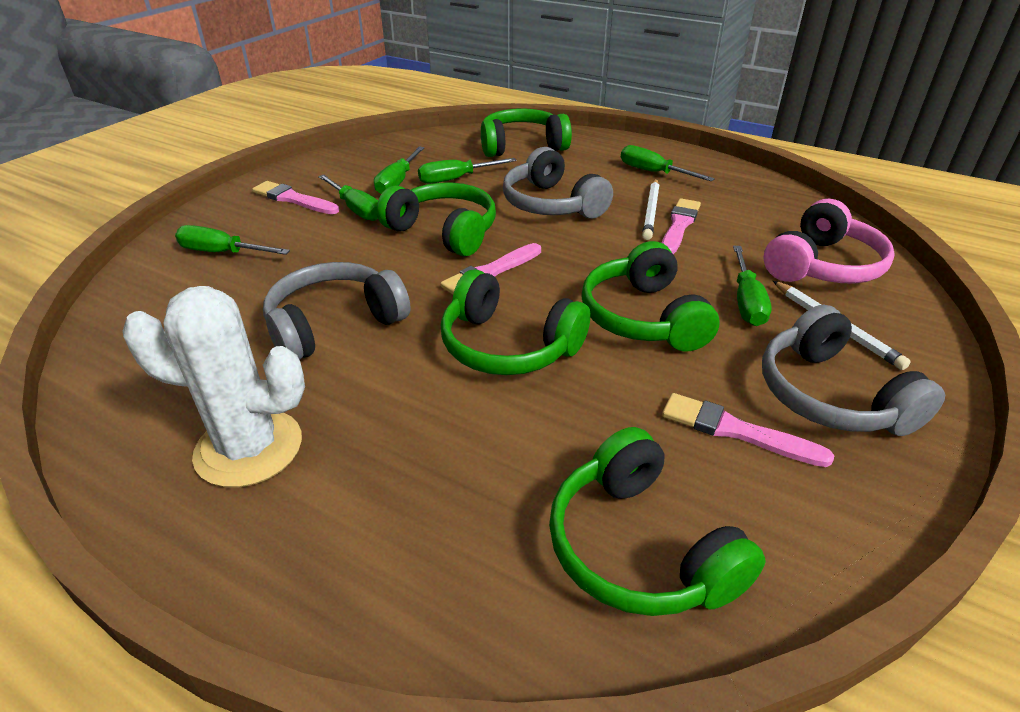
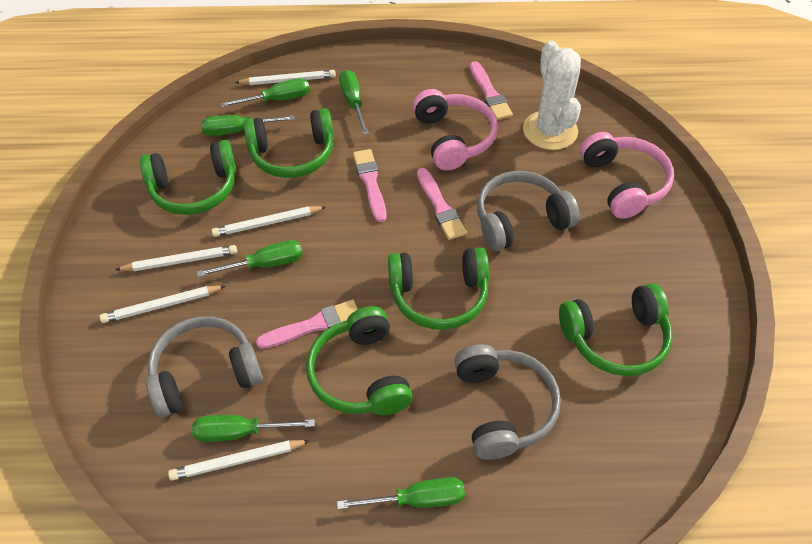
pink headphones: 1 -> 2
white pencil: 2 -> 5

